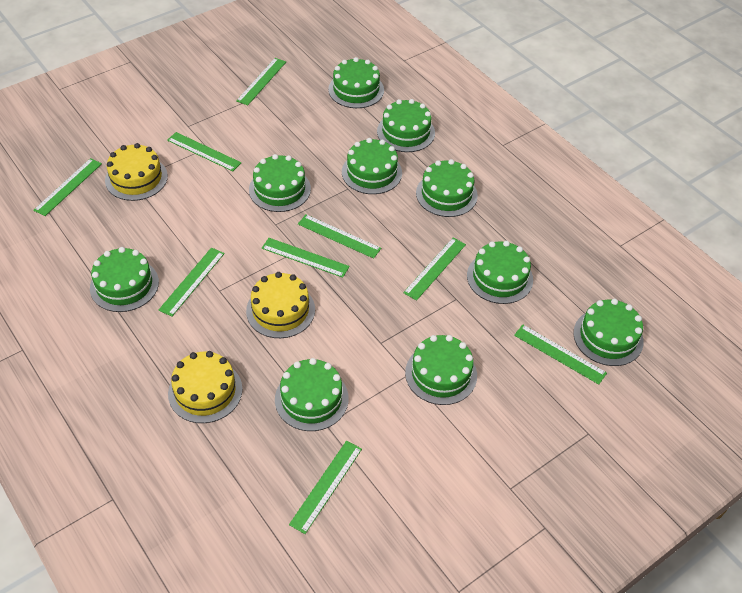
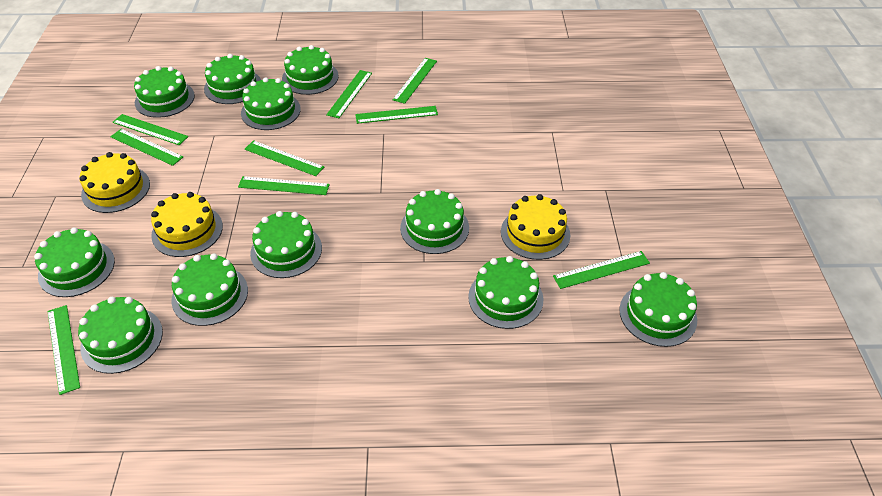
green cake: 10 -> 11

